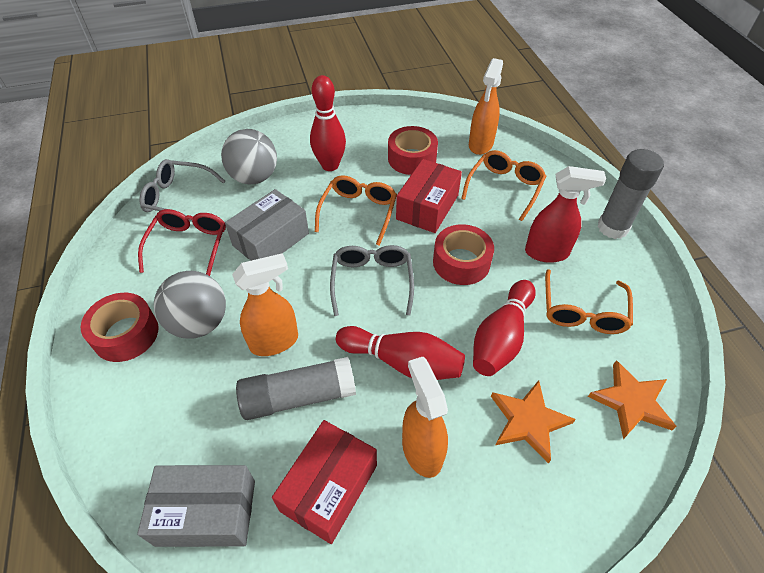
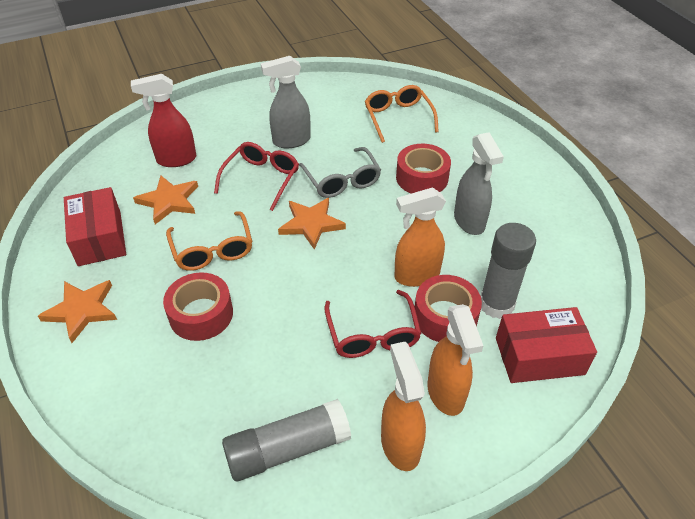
grey ball: 2 -> 0
grey box: 2 -> 0
grey glasses: 2 -> 1
grey spray bottle: 0 -> 2
orange glasses: 3 -> 2
orange star: 2 -> 3
red bowling pin: 3 -> 0
red glasses: 1 -> 2

